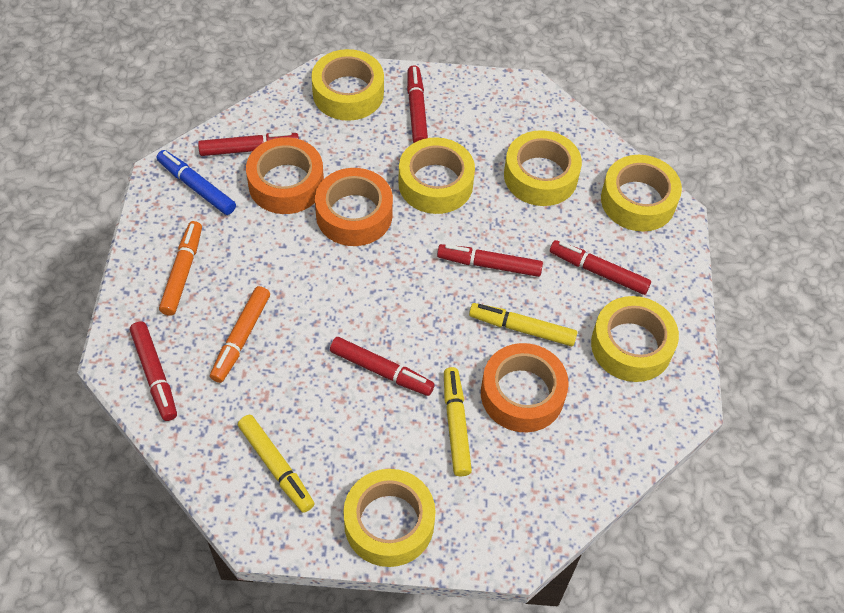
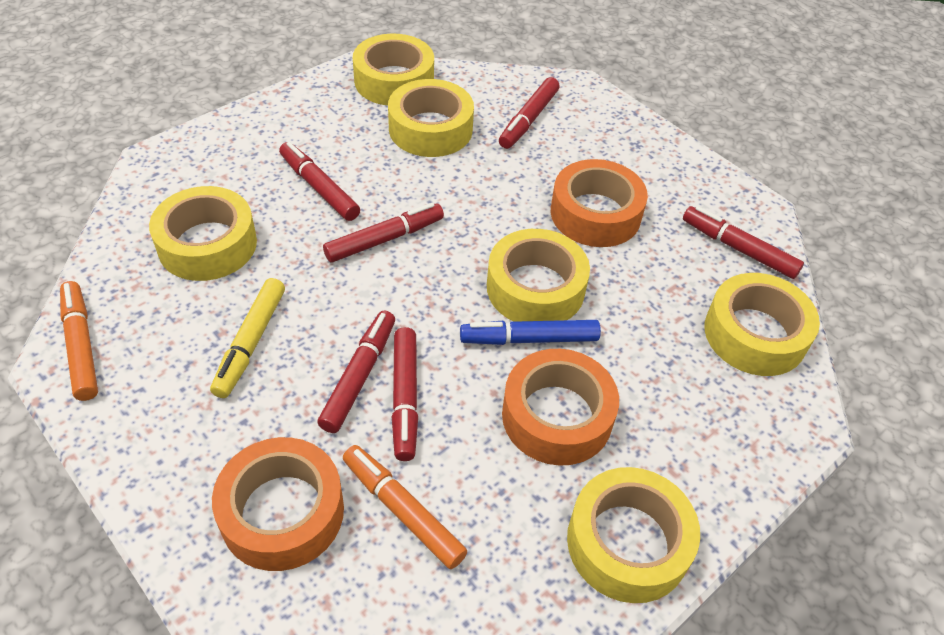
yellow marker: 3 -> 1

